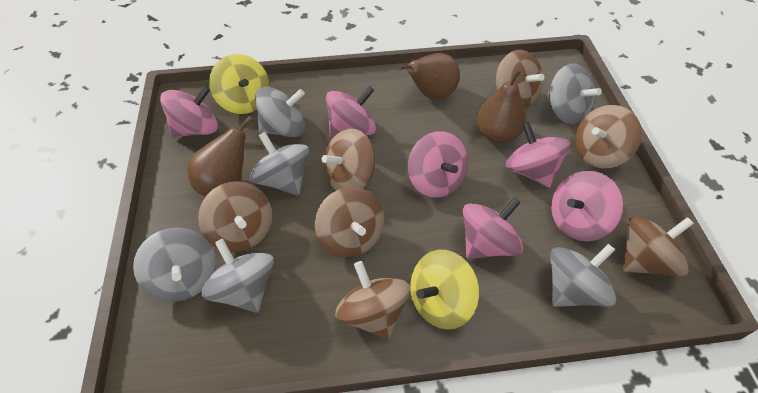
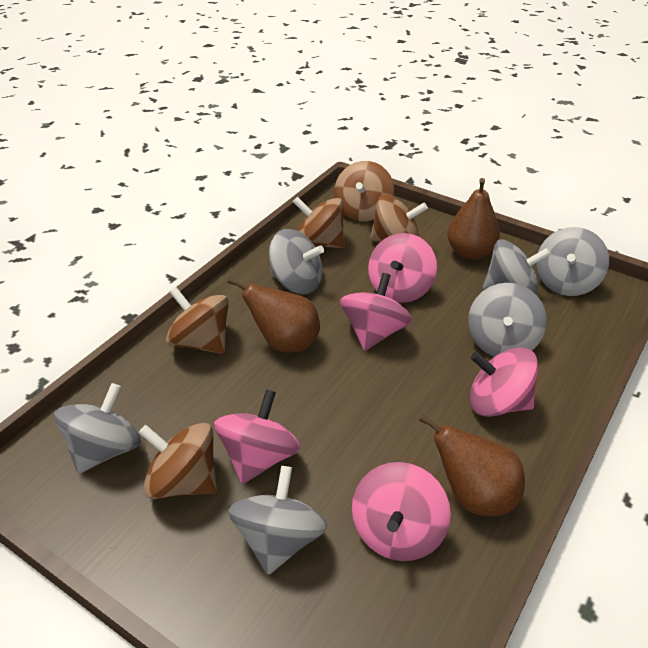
brown spinning top: 7 -> 5
pink spinning top: 6 -> 5
yellow spinning top: 2 -> 0

